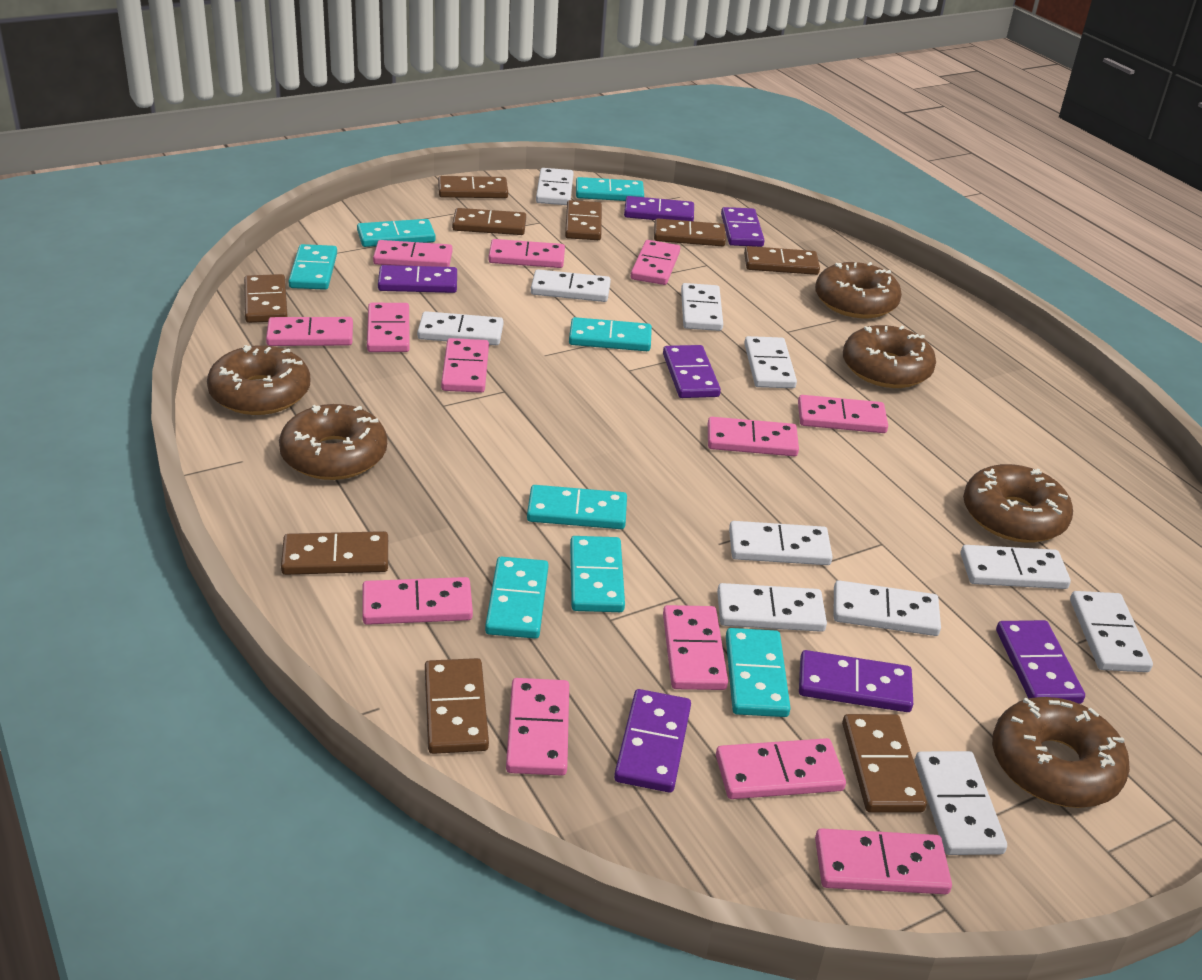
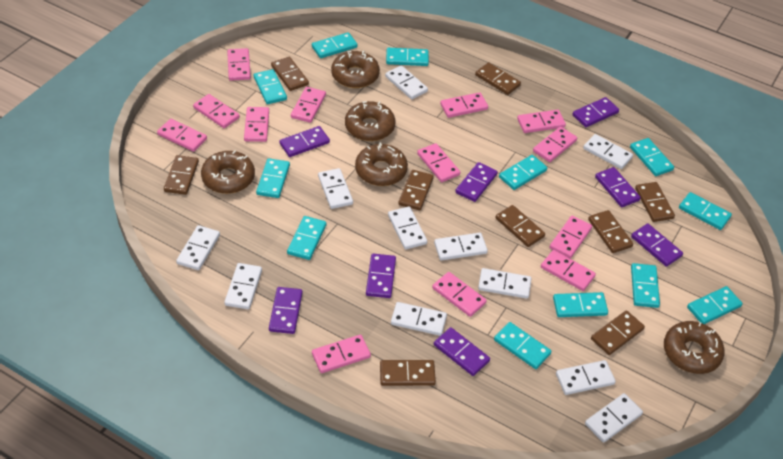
brown donut: 6 -> 5
purple domino: 7 -> 8
turquoise domino: 8 -> 12

